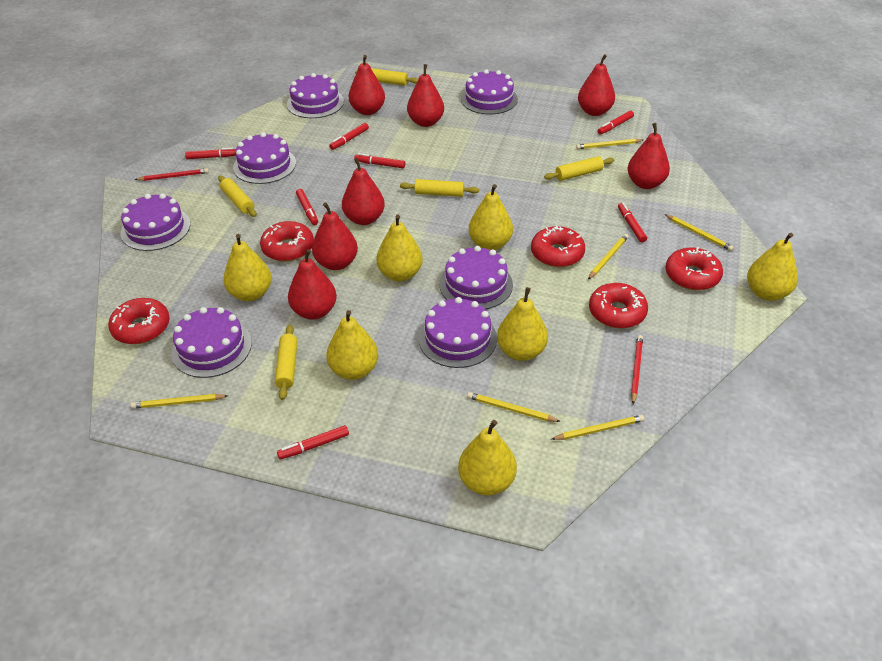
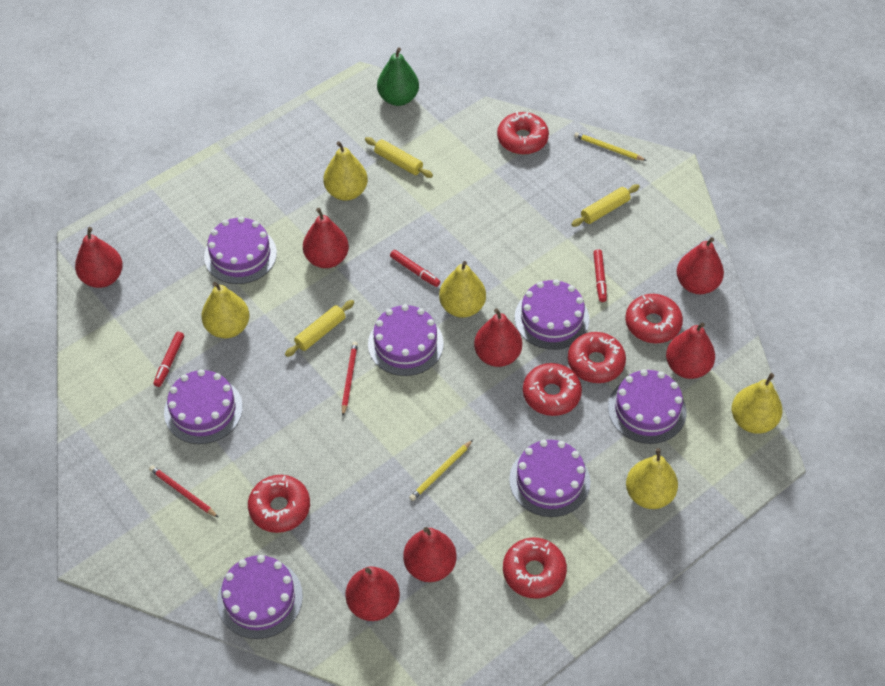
green pear: 0 -> 1
red donut: 5 -> 6
red marker: 7 -> 3
yellow pear: 7 -> 5
yellow pencil: 6 -> 2
yellow rolling pin: 5 -> 3

